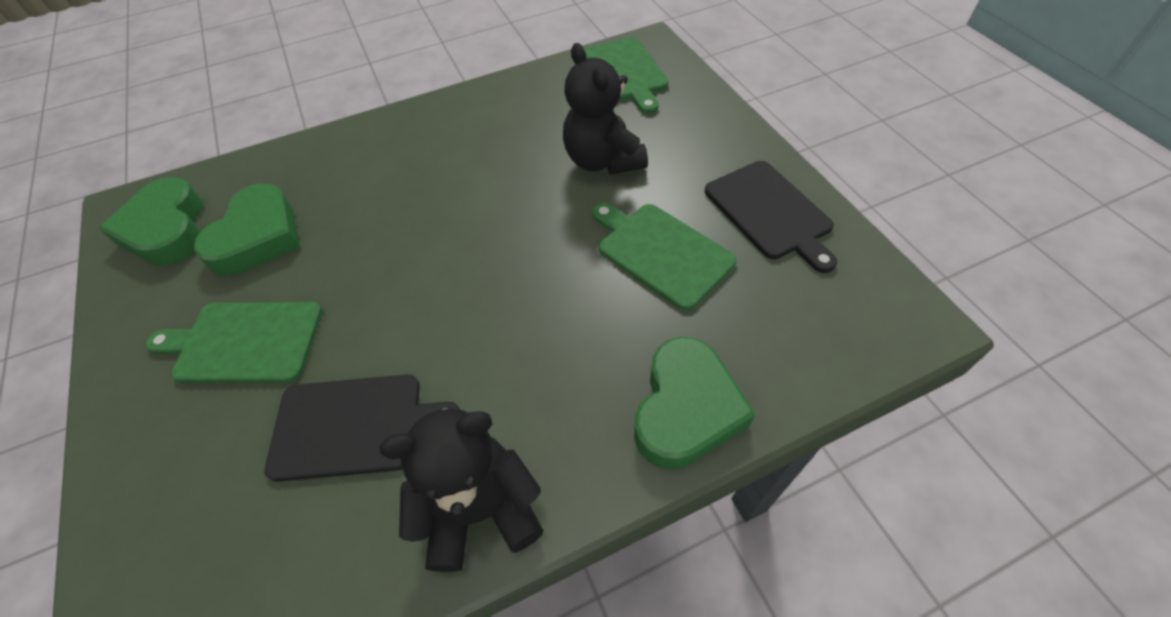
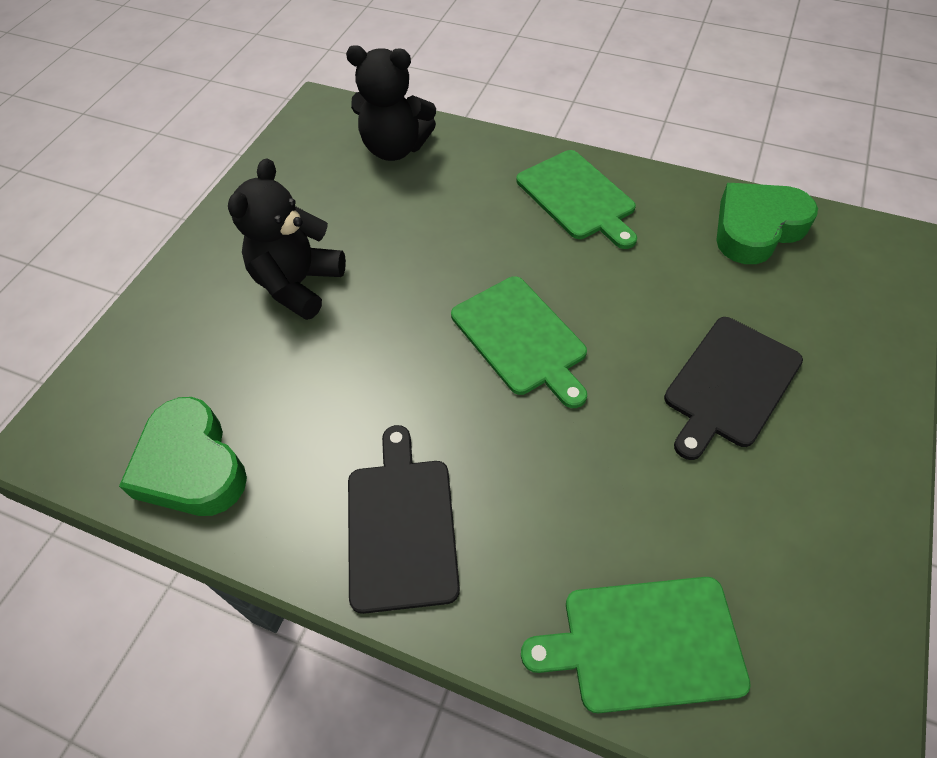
green heart: 3 -> 2

